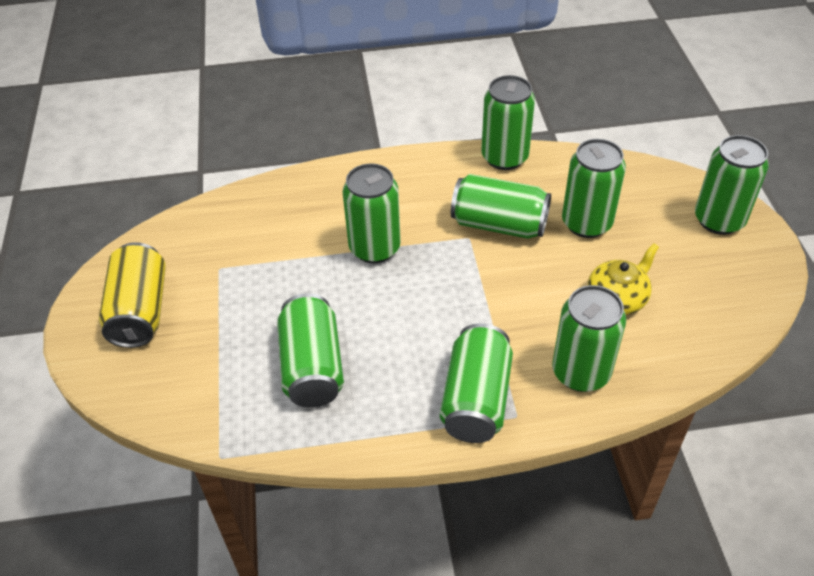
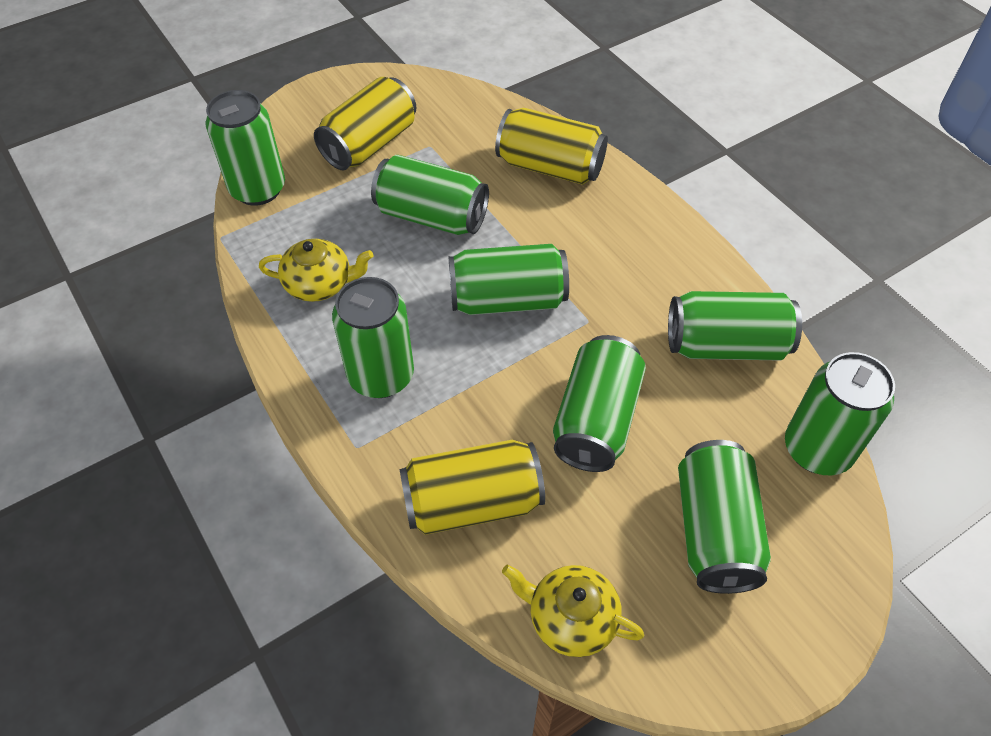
yellow can: 1 -> 3
yellow teapot: 1 -> 2

